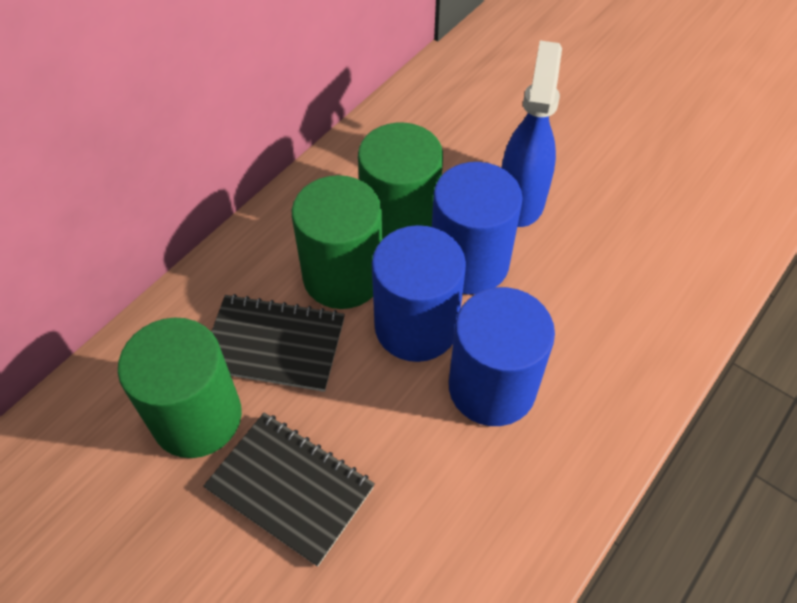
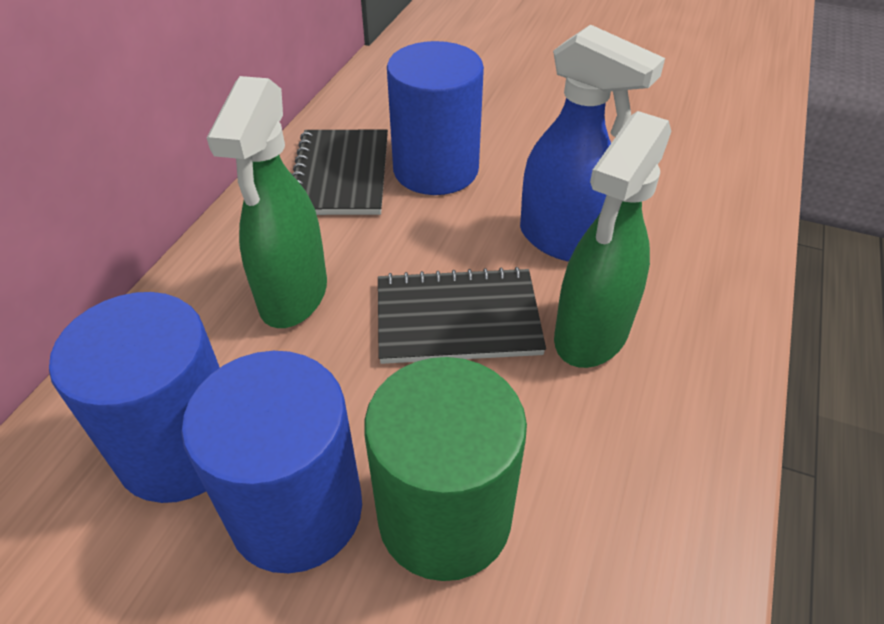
green cylinder: 3 -> 1
green spray bottle: 0 -> 2

